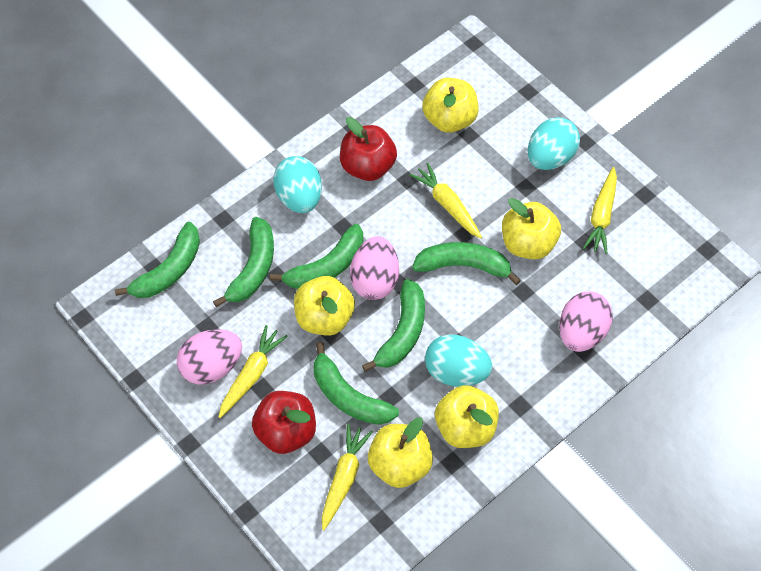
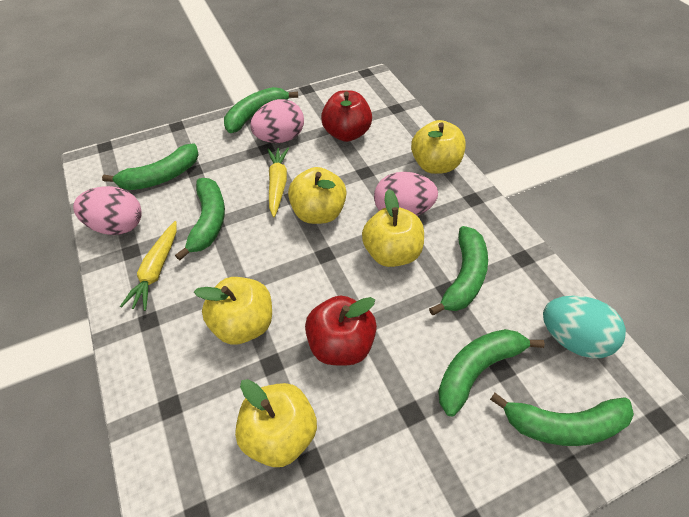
turquoise egg: 3 -> 1
yellow carrot: 4 -> 2

